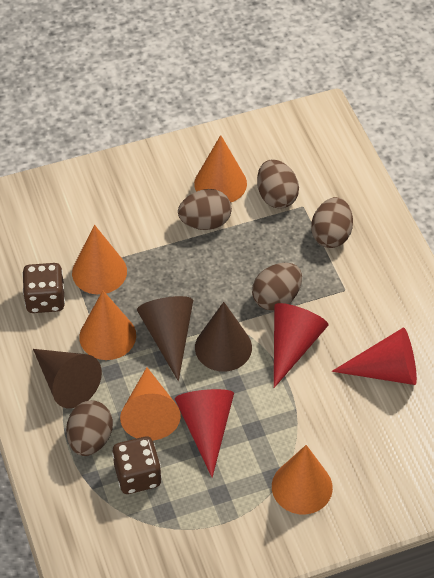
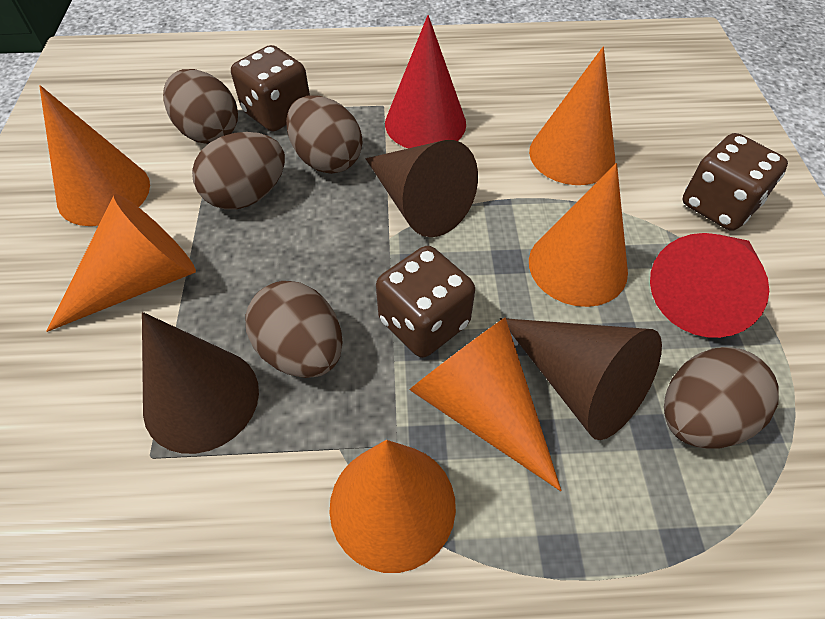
brown dice: 2 -> 3
orange cone: 5 -> 6
red cone: 3 -> 2

